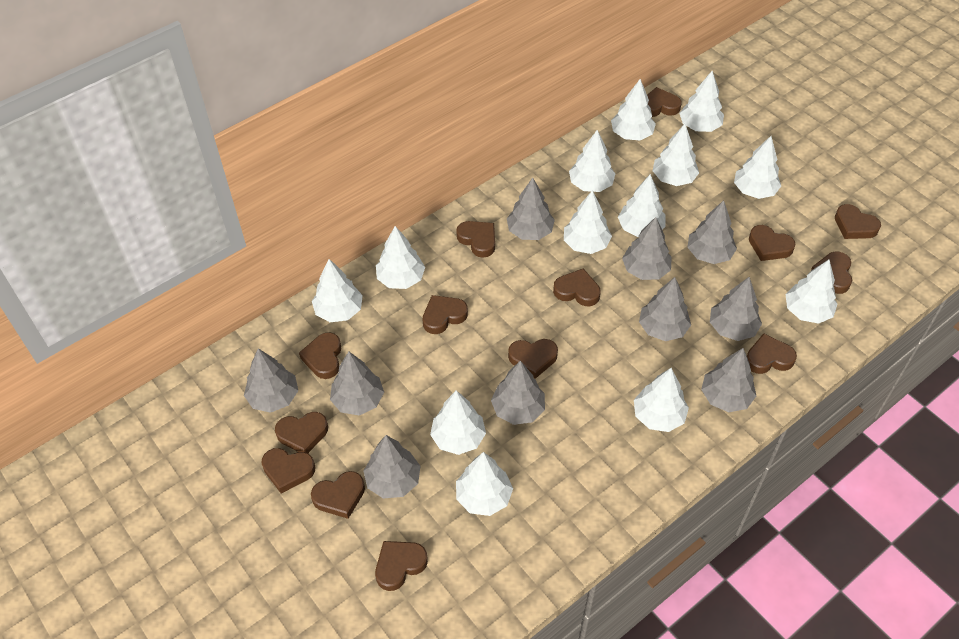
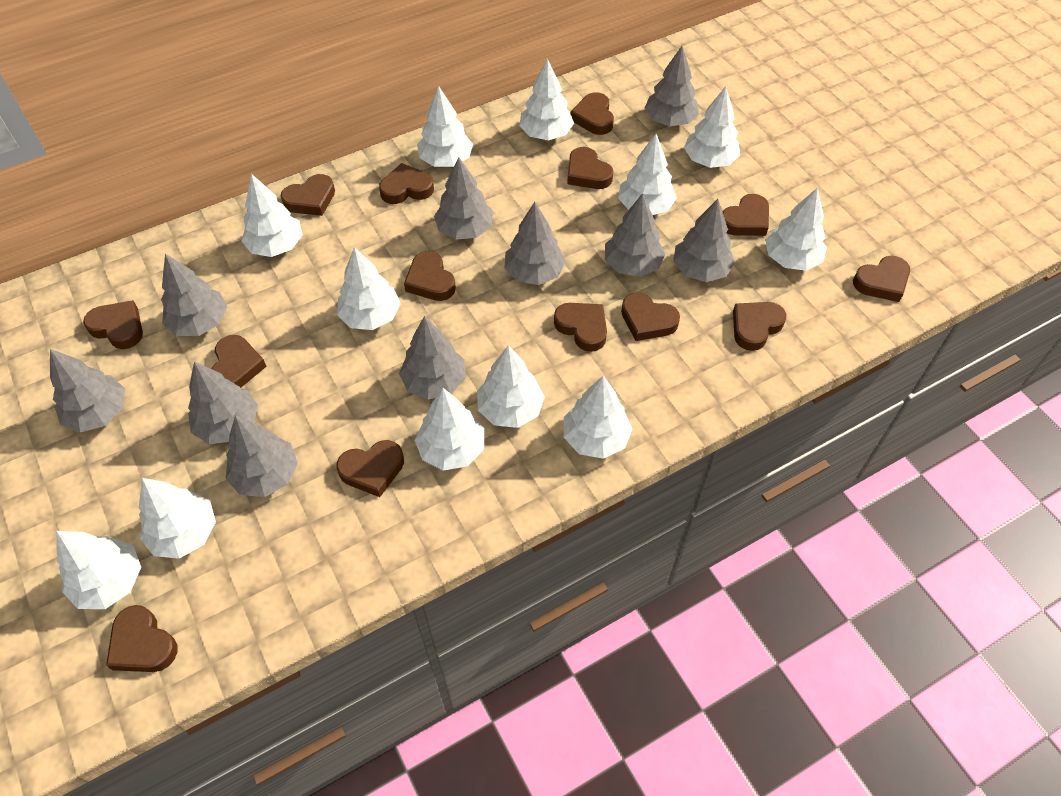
white tree: 13 -> 12

